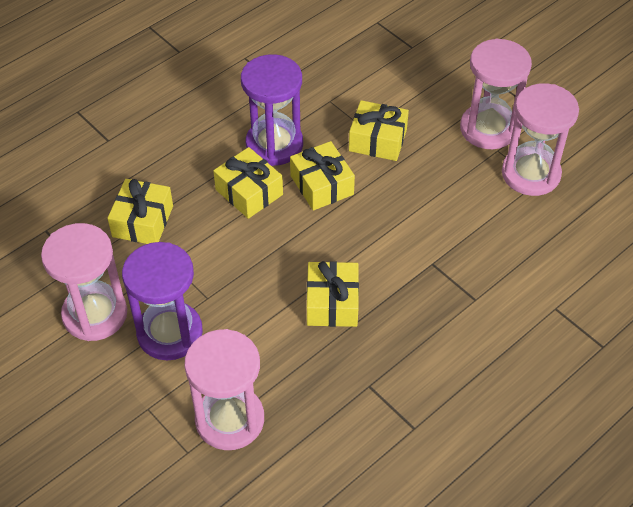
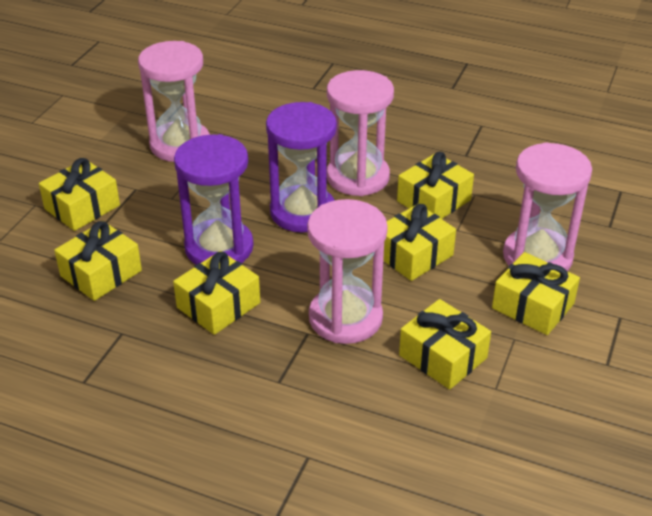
yellow gift: 5 -> 7

